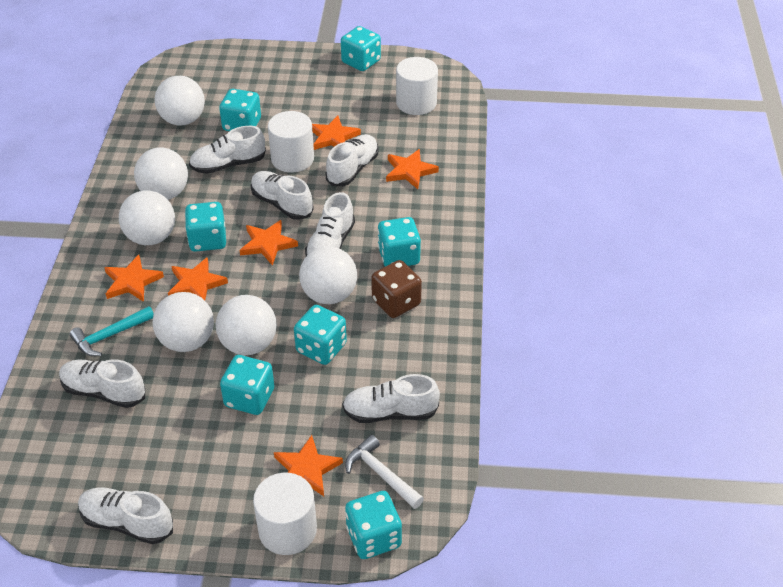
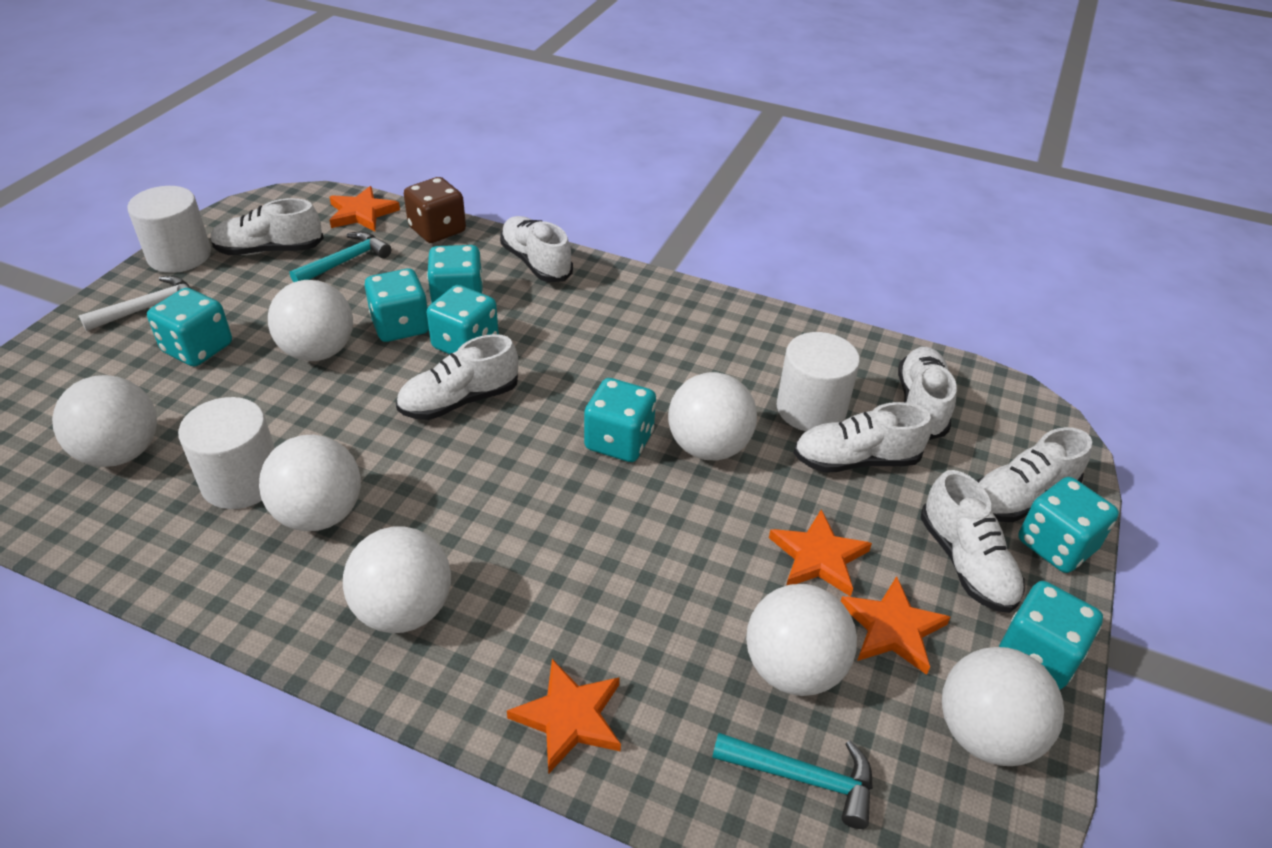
orange star: 6 -> 4
turquoise hammer: 1 -> 2
white ball: 6 -> 7

